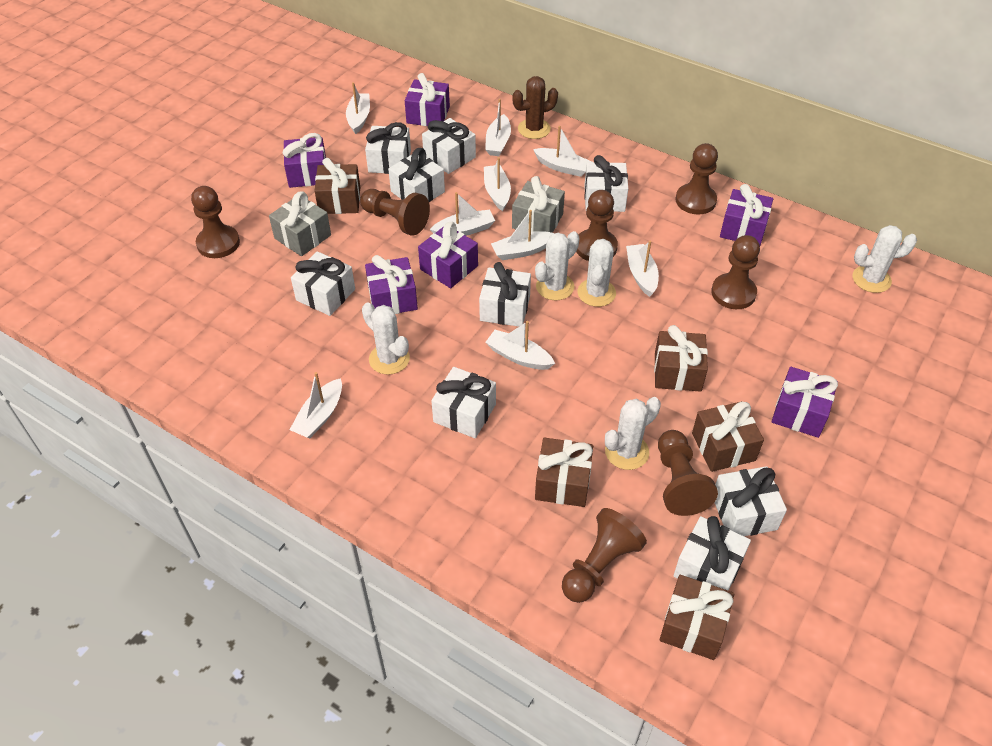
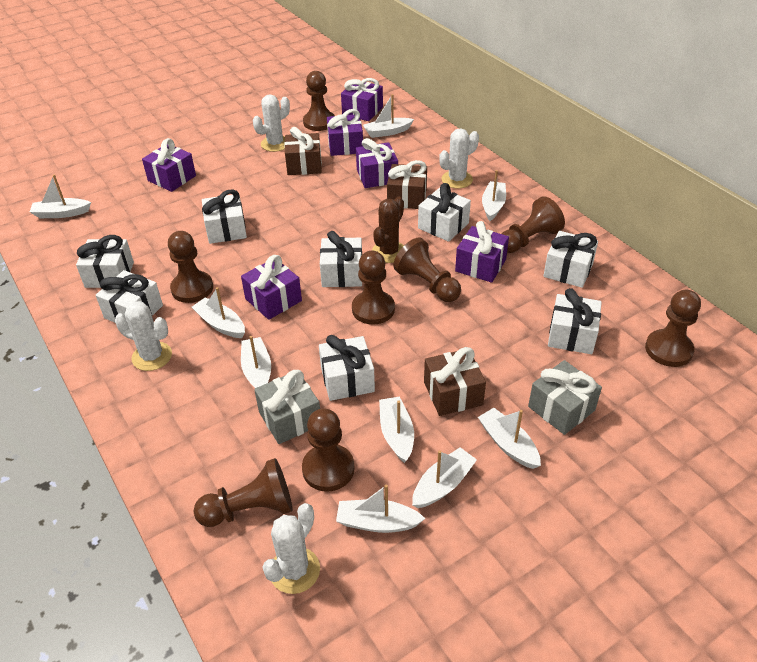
brown gift: 5 -> 3
brown pawn: 7 -> 8
white cactus: 5 -> 4
white gift: 9 -> 8

